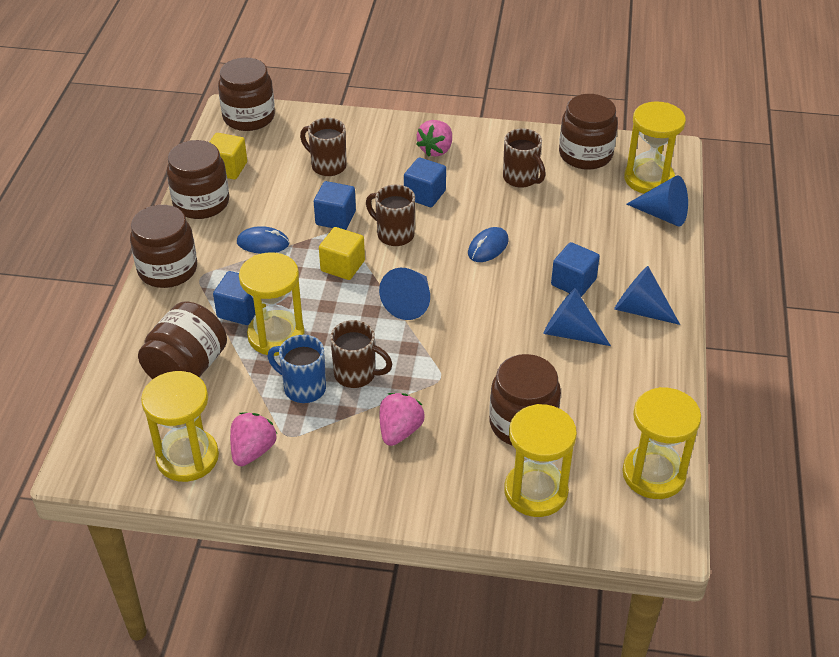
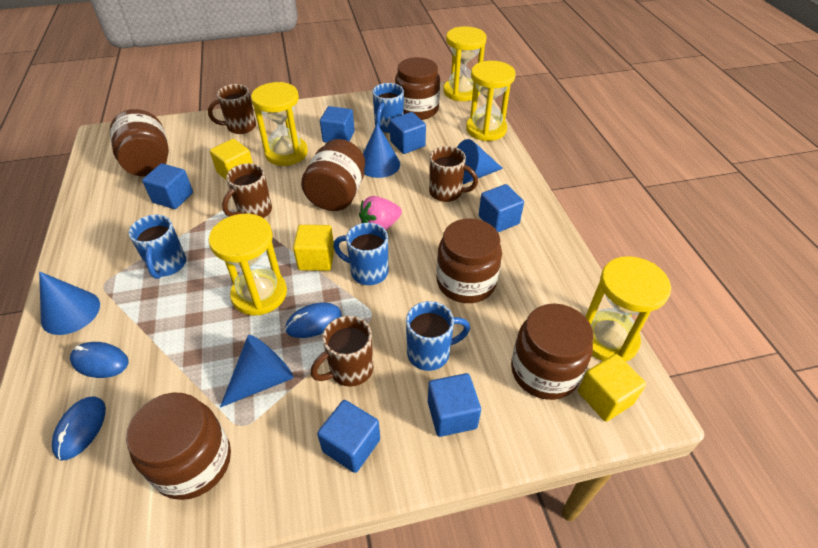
blue cube: 4 -> 6
blue mouse: 2 -> 3
blue mug: 1 -> 4
pink strawberry: 3 -> 1
yellow cube: 2 -> 3

